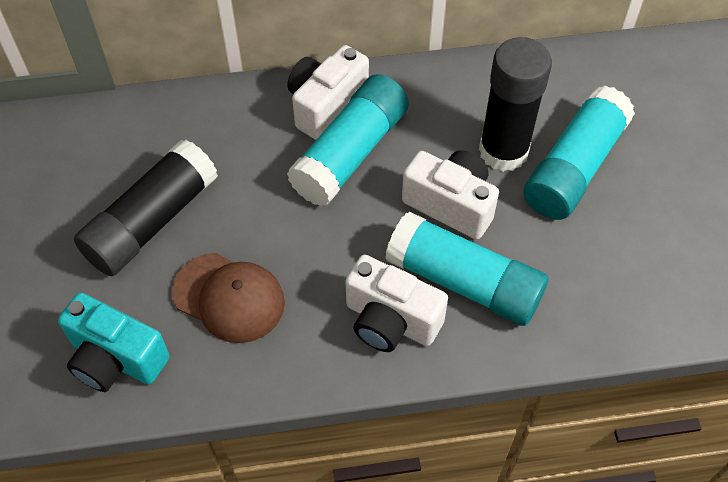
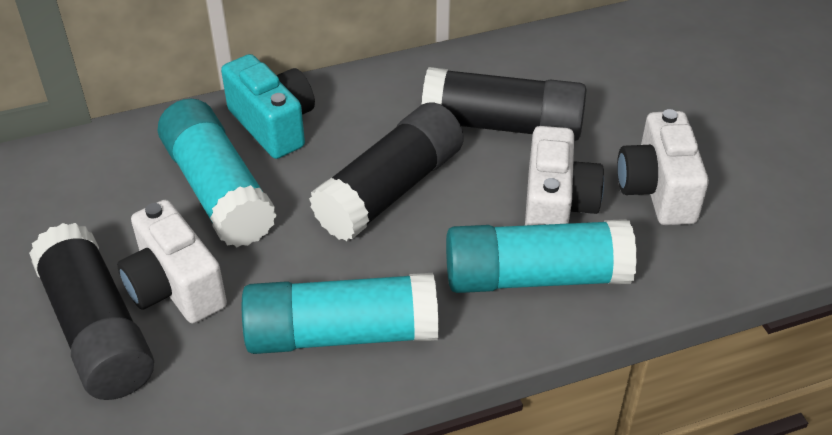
black glue stick: 2 -> 3
brown cap: 1 -> 0

